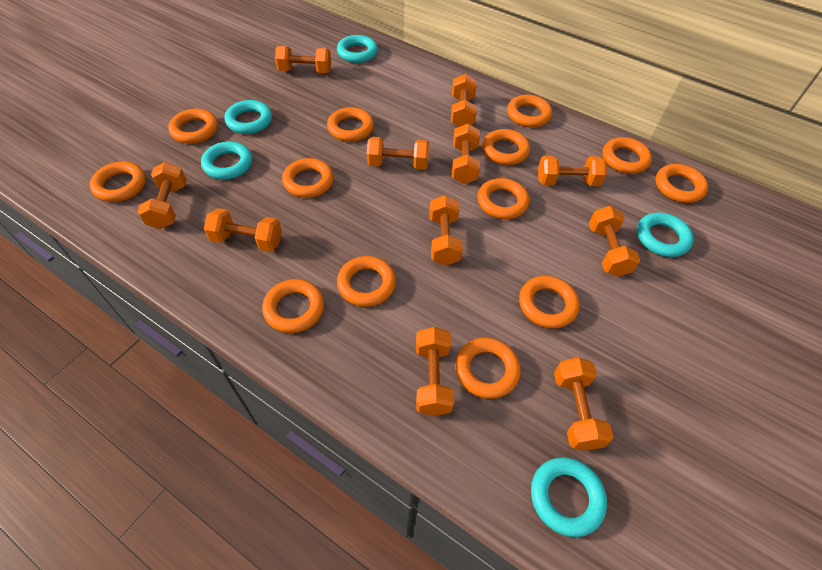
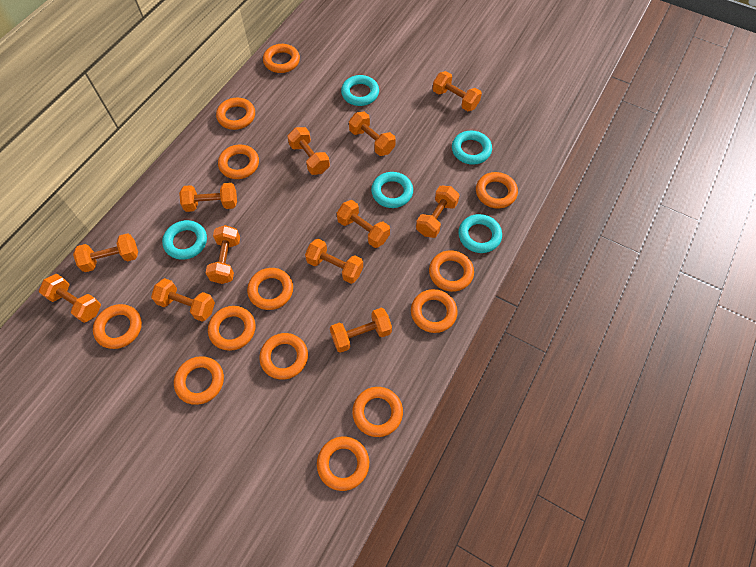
orange dumbbell: 11 -> 12

